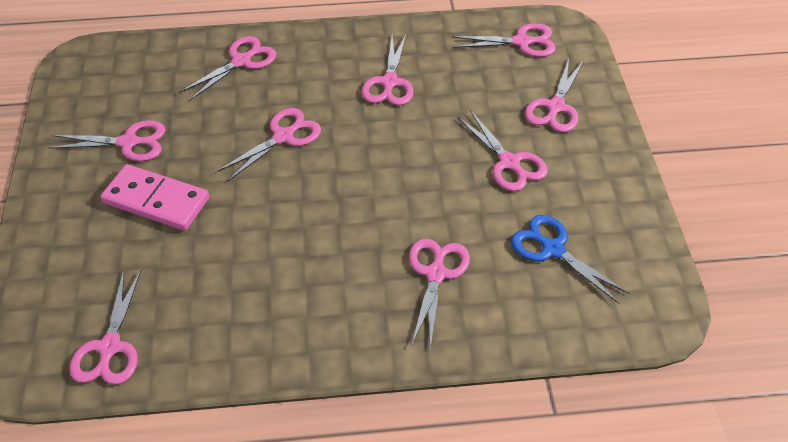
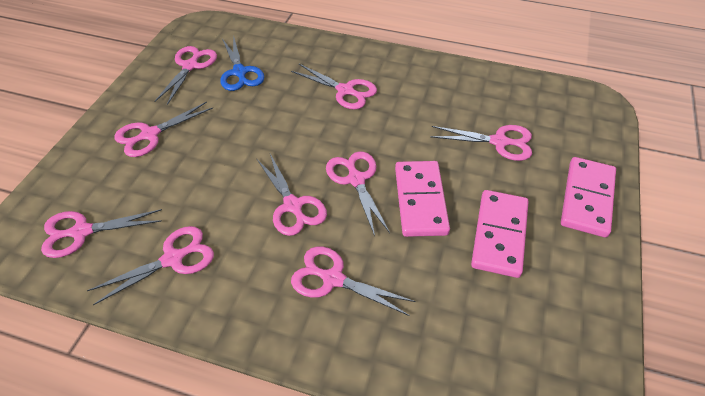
pink domino: 1 -> 3

